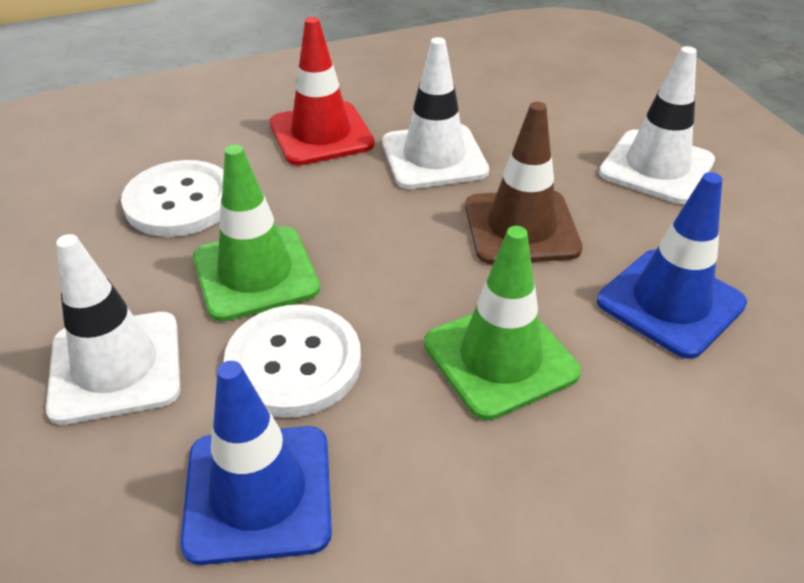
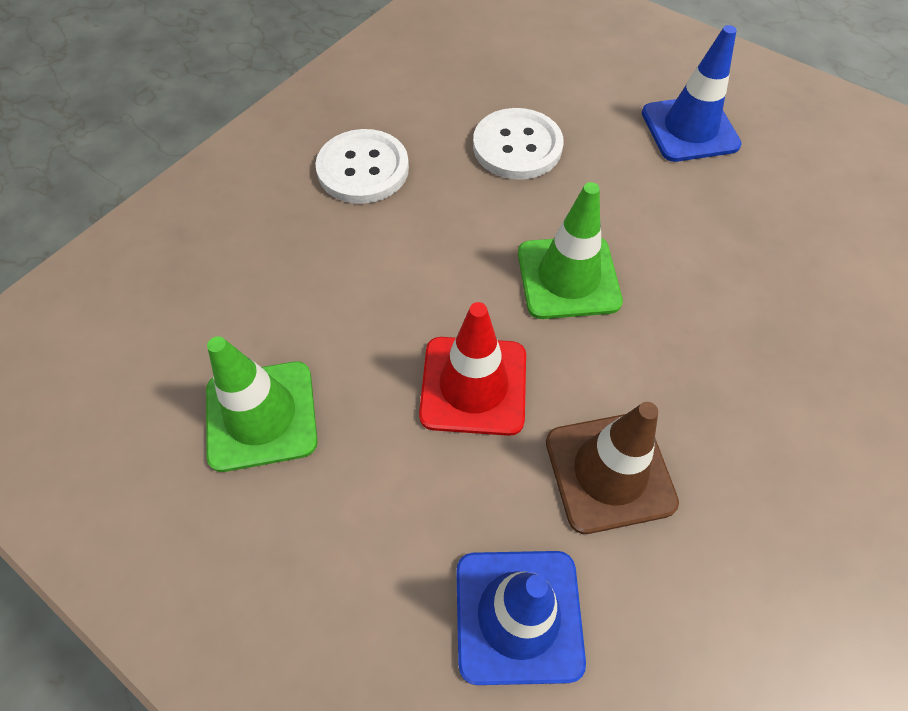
white traffic cone: 3 -> 0

